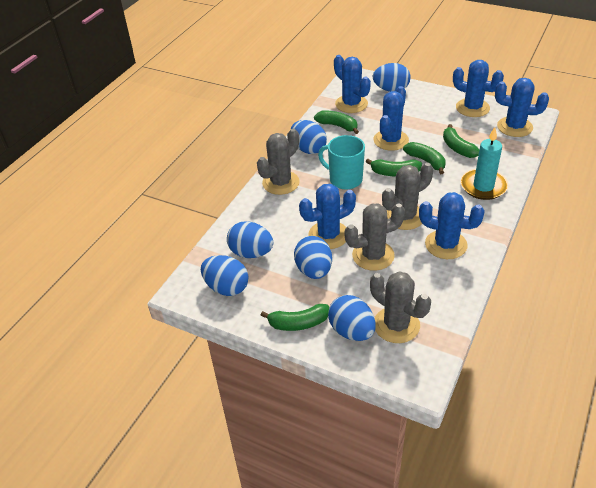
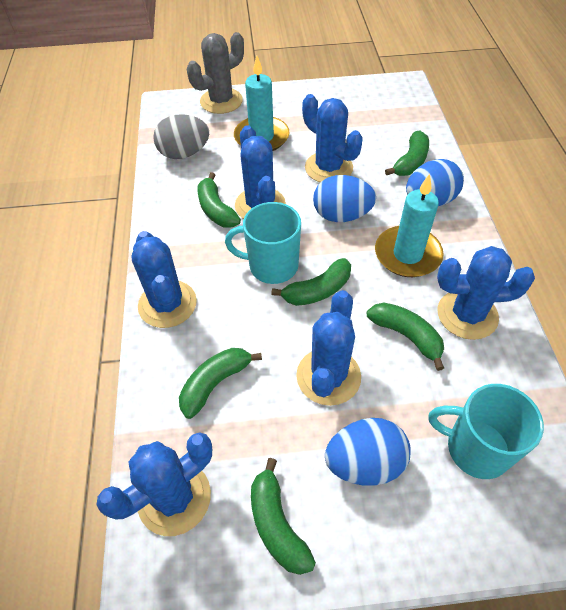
blue egg: 6 -> 3
green banana: 5 -> 6
grey cactus: 4 -> 1
grey egg: 0 -> 1
turquoise candle: 1 -> 2
turquoise mug: 1 -> 2

